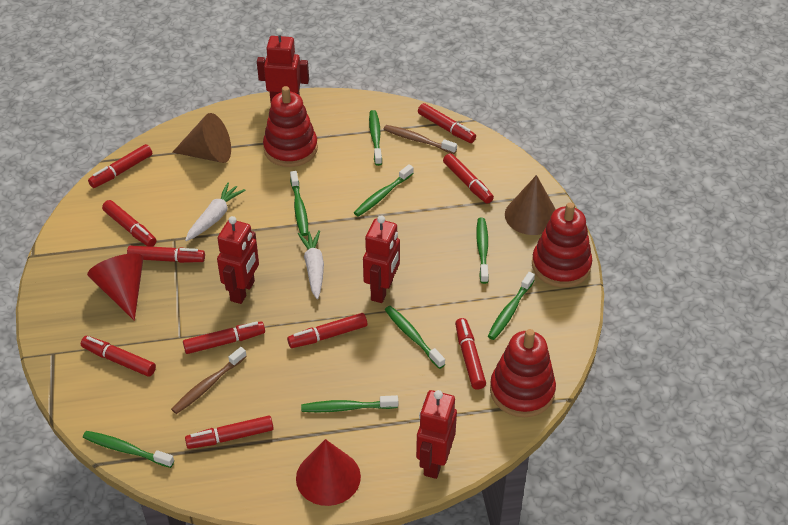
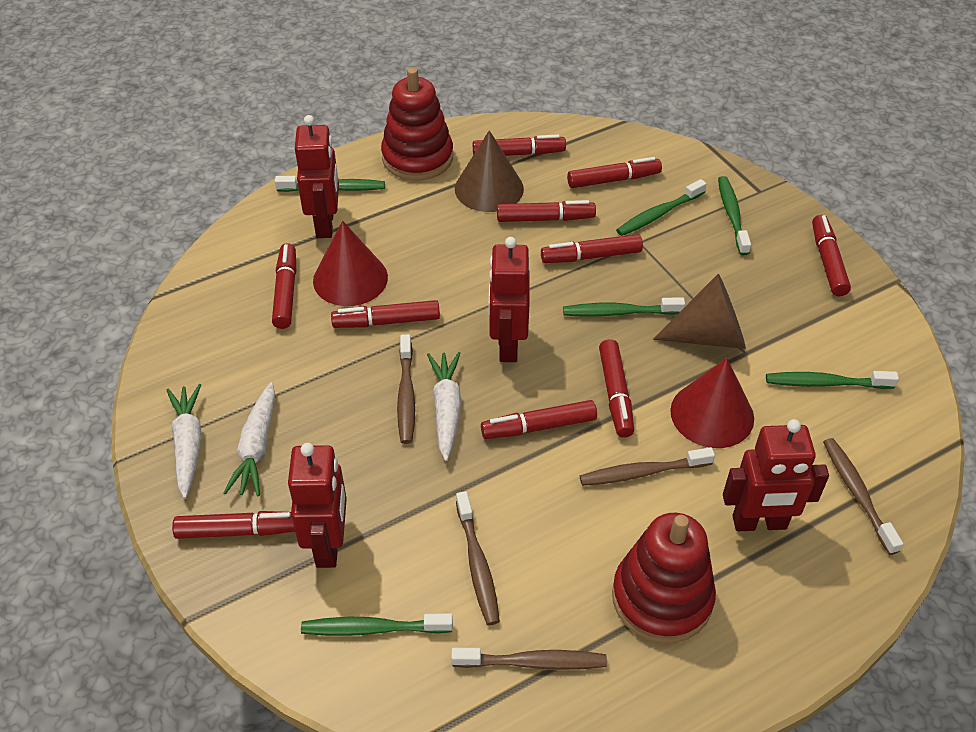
brown toothbrush: 2 -> 5
green toothbrush: 8 -> 6
red stacking toy: 3 -> 2
white carrot: 2 -> 3

